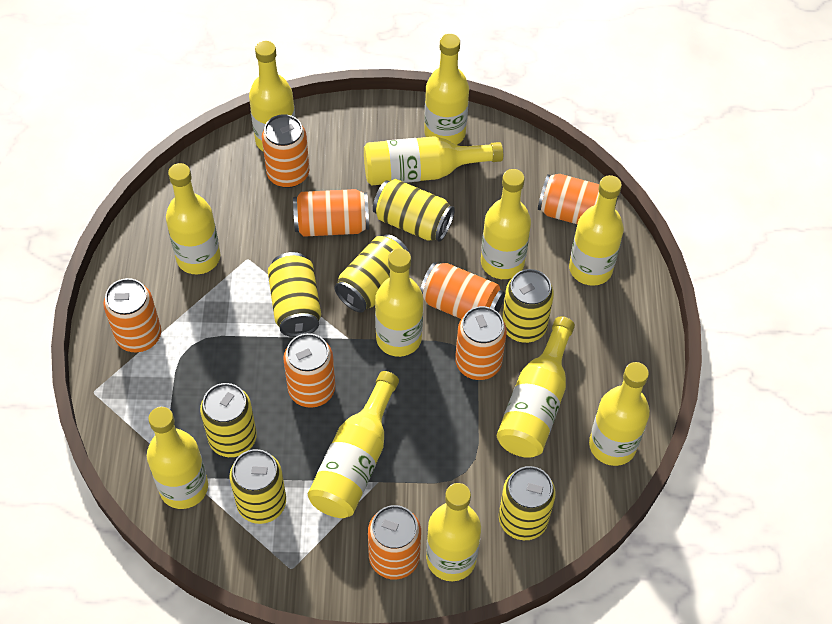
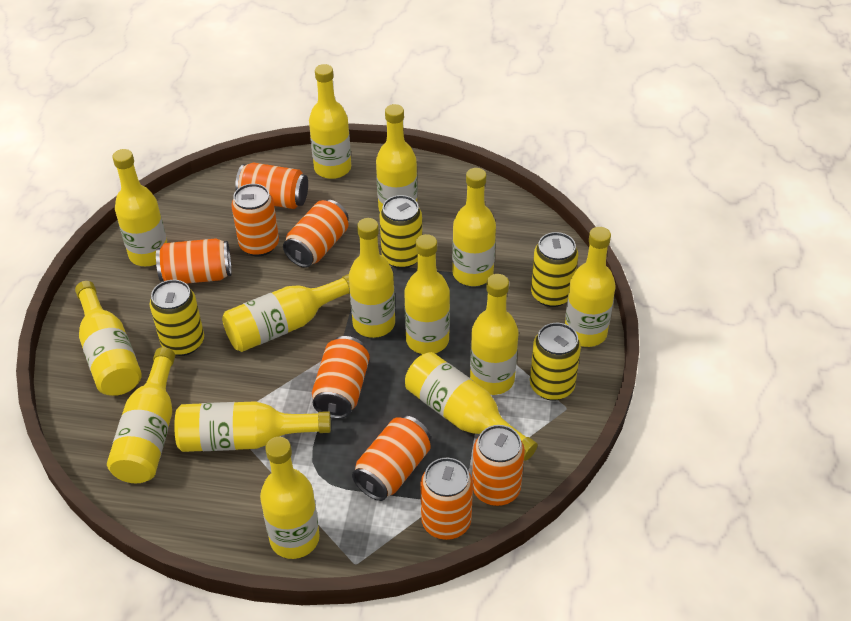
yellow bottle: 12 -> 14
yellow can: 7 -> 4

